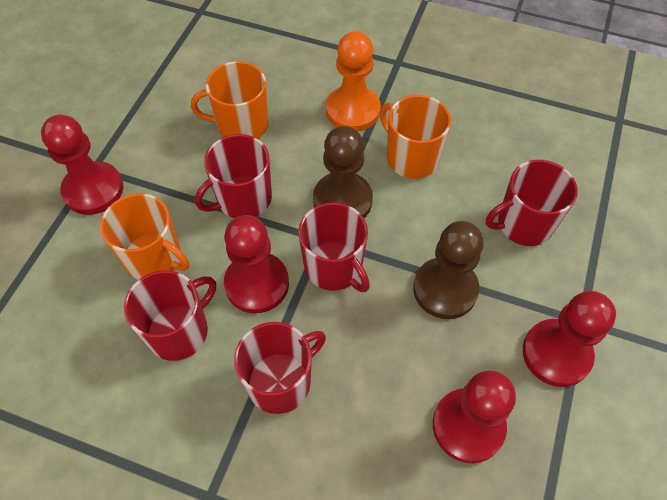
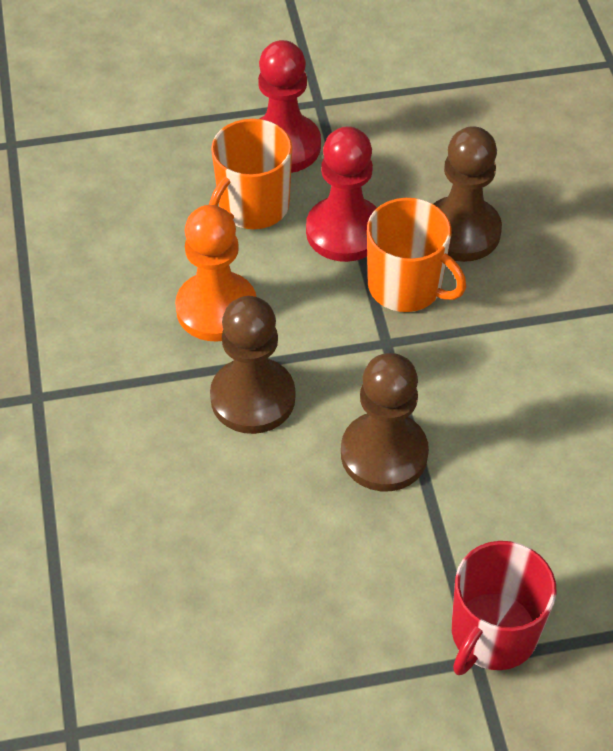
brown pawn: 2 -> 3
orange mug: 3 -> 2
red mug: 5 -> 1
red pawn: 4 -> 2

